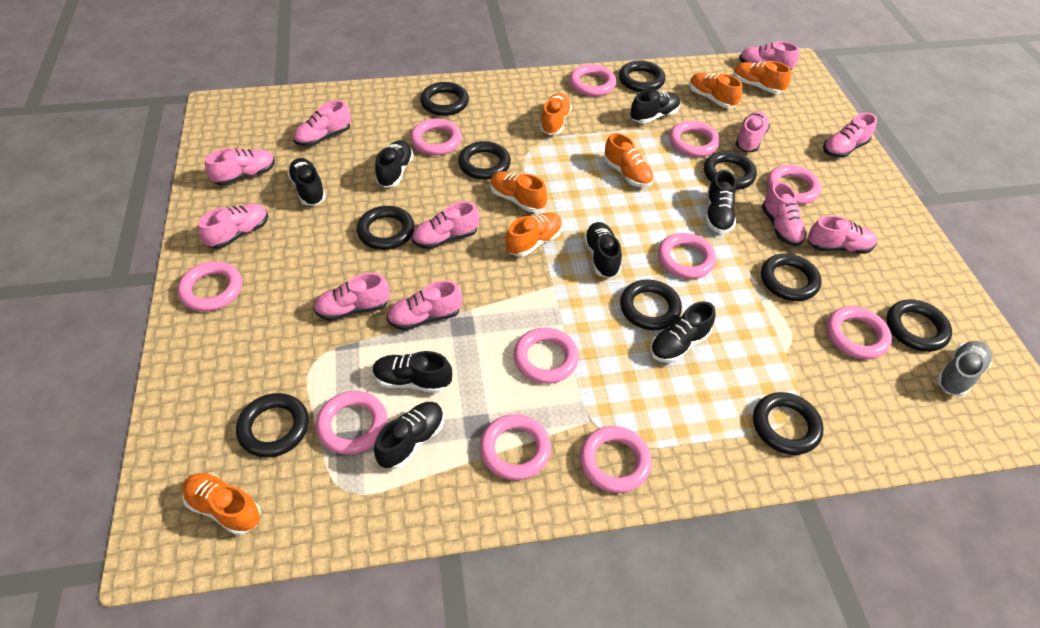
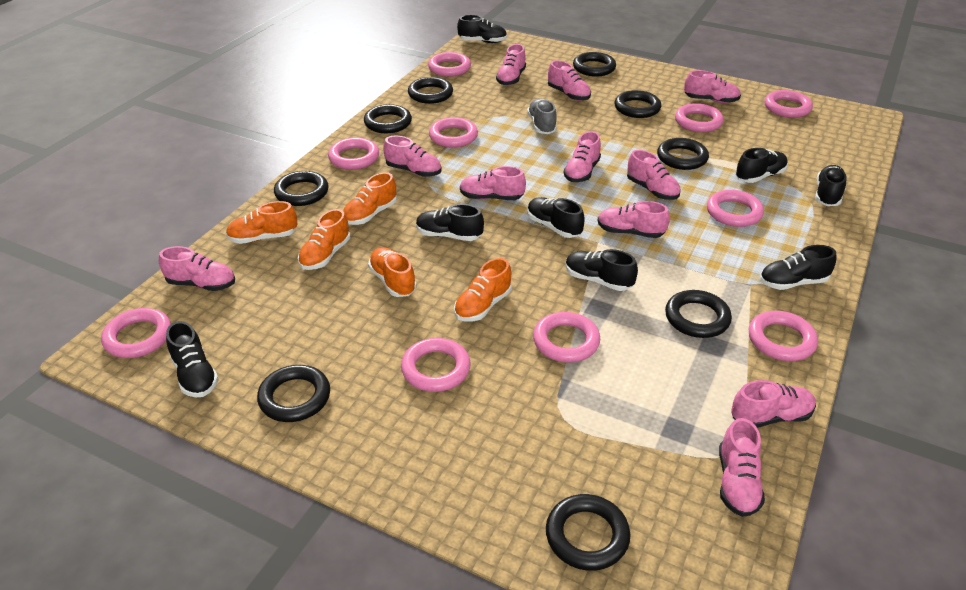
black ring: 10 -> 9
orange shoe: 7 -> 5
pink ring: 11 -> 10

